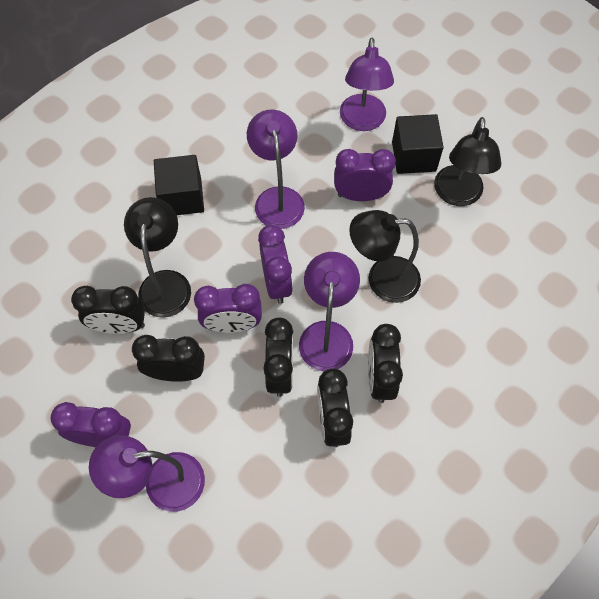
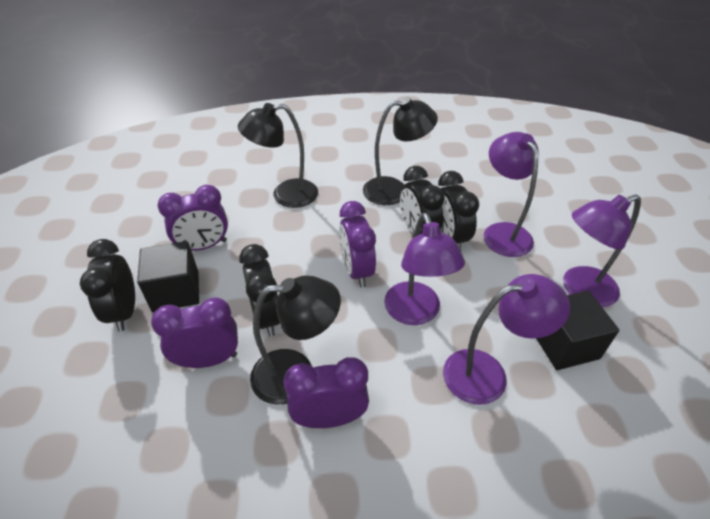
black clock: 5 -> 4

